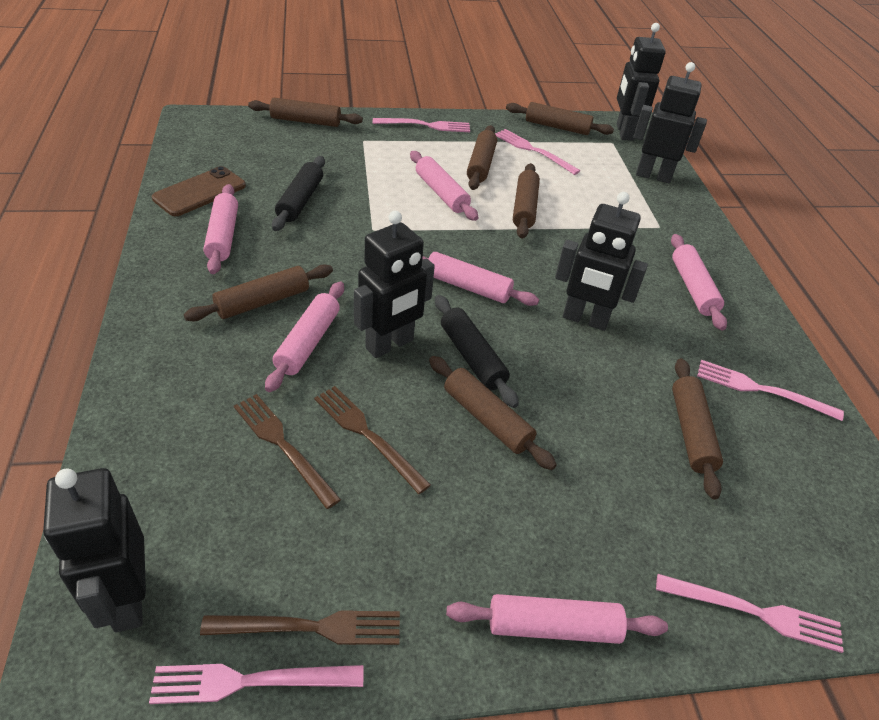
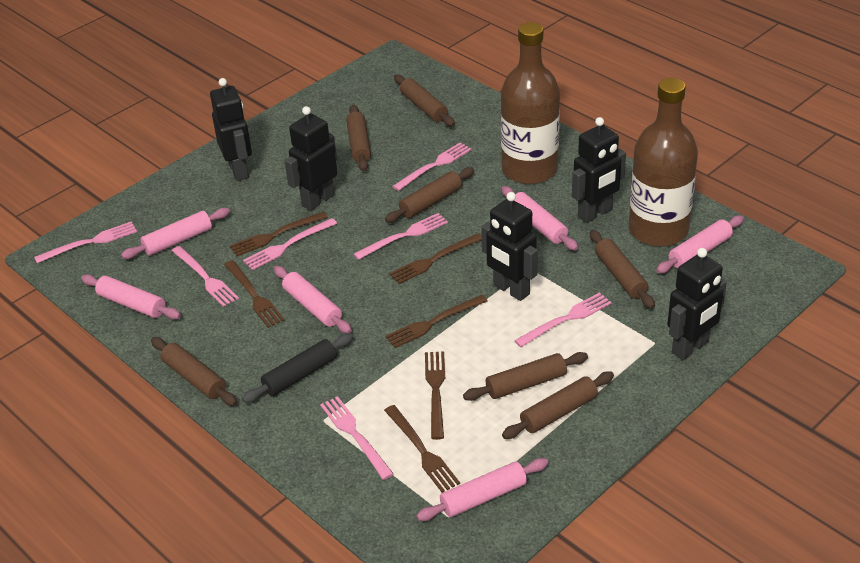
black rolling pin: 2 -> 1
brown bottle: 0 -> 2
brown fork: 3 -> 6
brown phone: 1 -> 0
pink fork: 5 -> 7

